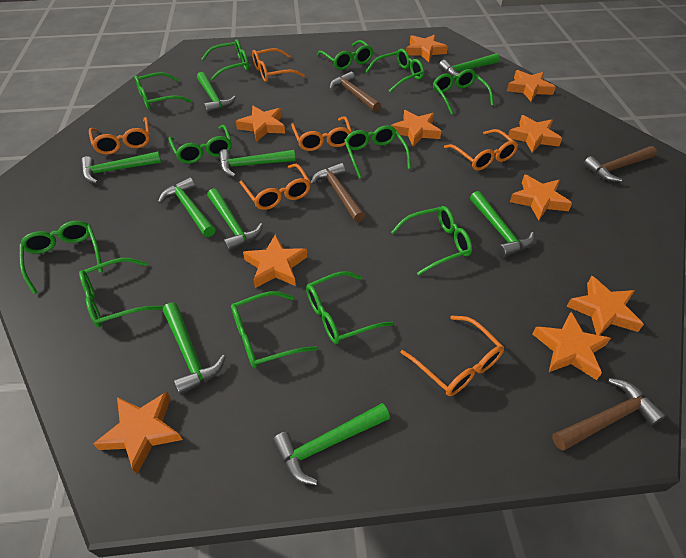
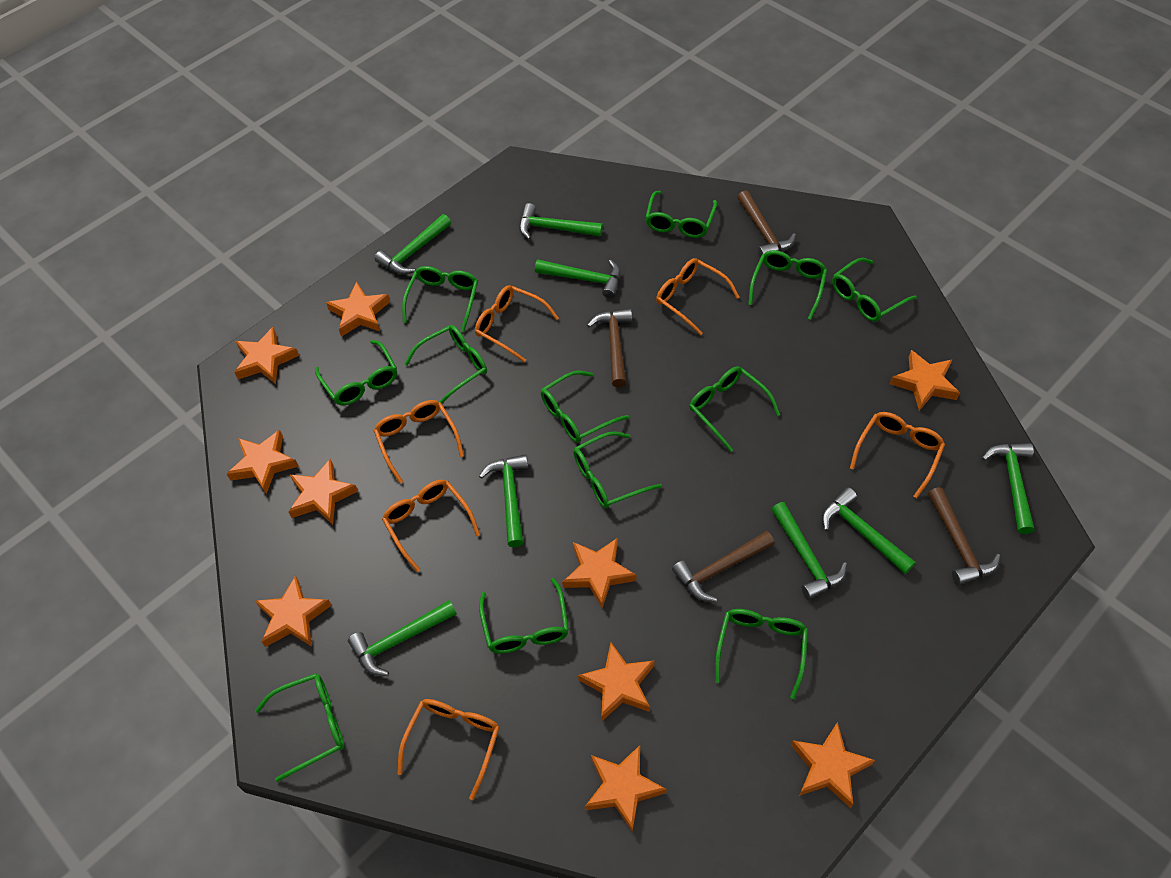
green hammer: 9 -> 8

